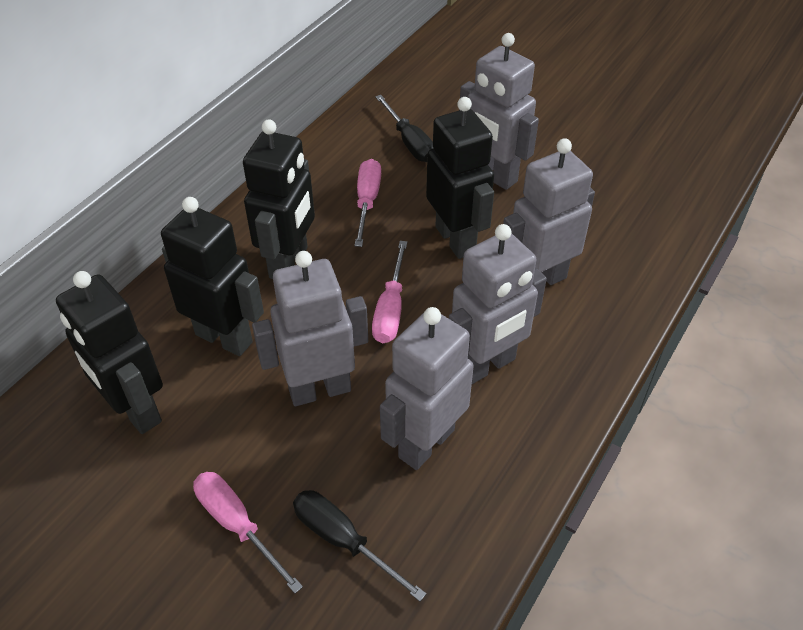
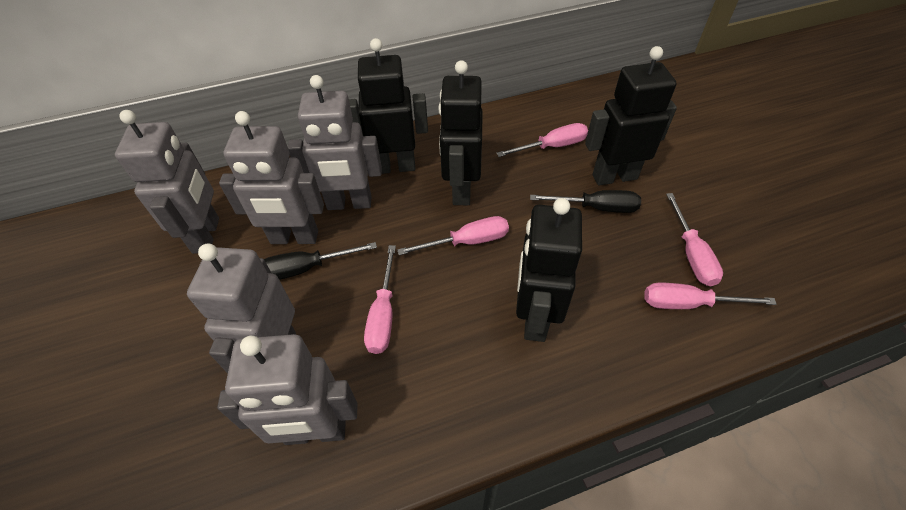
pink screwdriver: 3 -> 5

